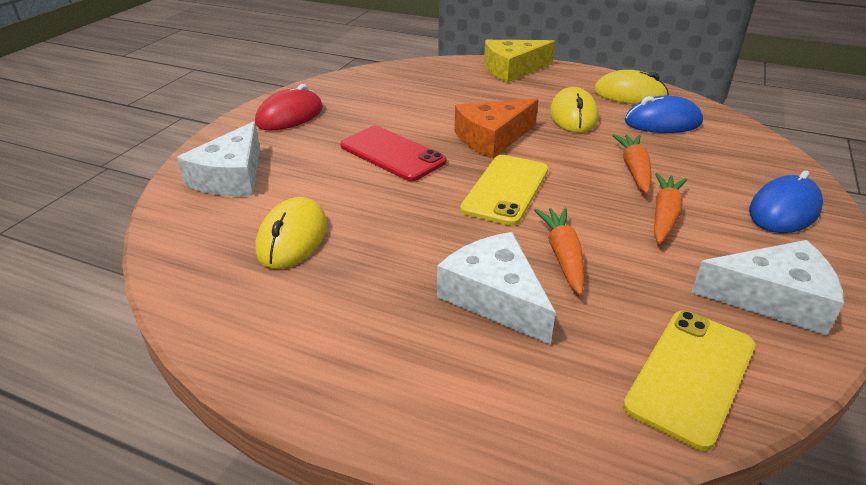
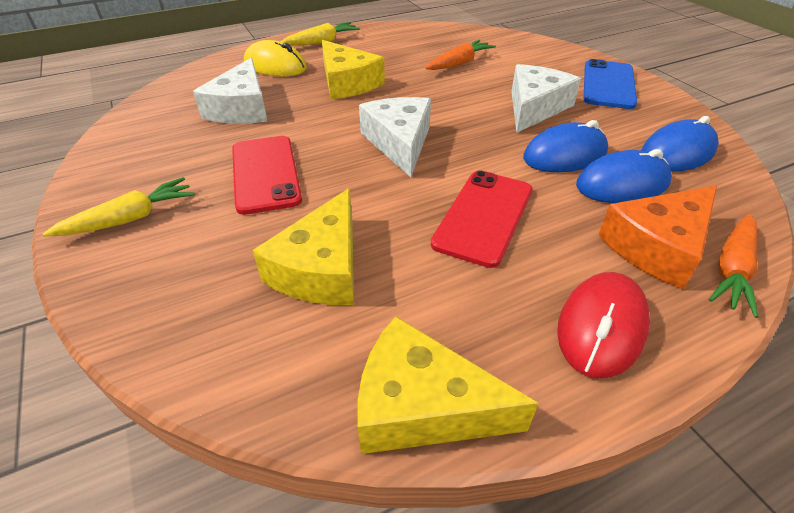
blue mouse: 2 -> 3
blue phone: 0 -> 1
orange carrot: 3 -> 2
red phone: 1 -> 2
yellow carrot: 0 -> 2
yellow cheese: 1 -> 3
yellow mouse: 3 -> 1
yellow phone: 2 -> 0

